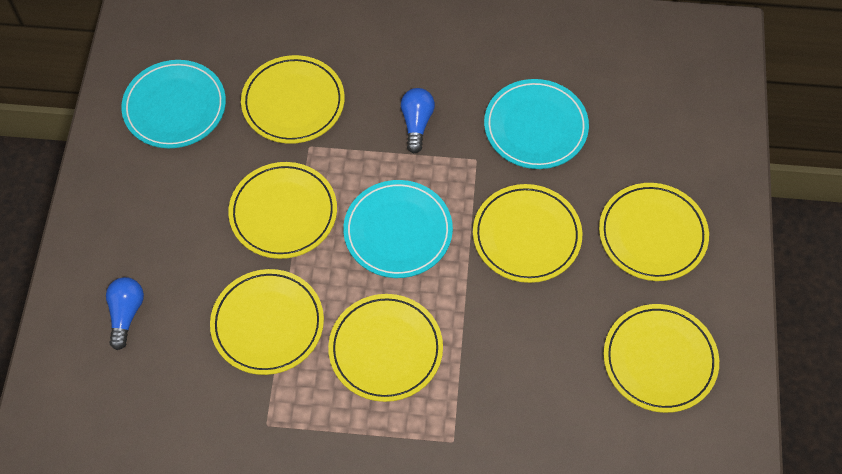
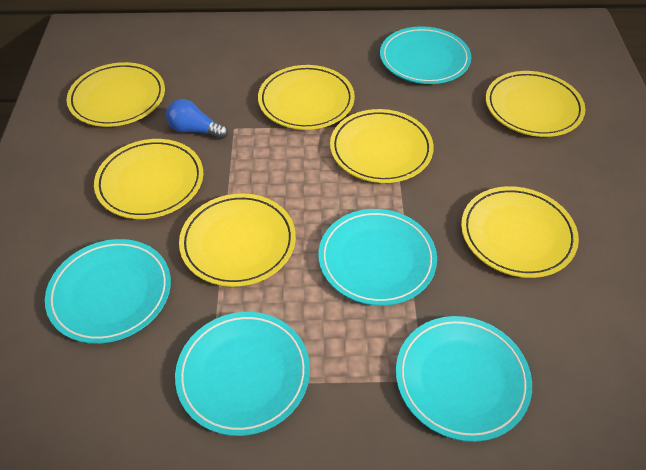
blue light bulb: 2 -> 1
turquoise plate: 3 -> 5

